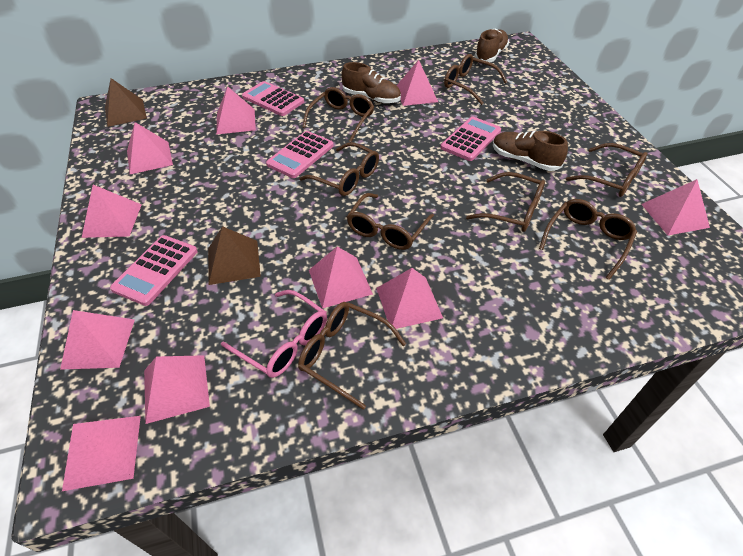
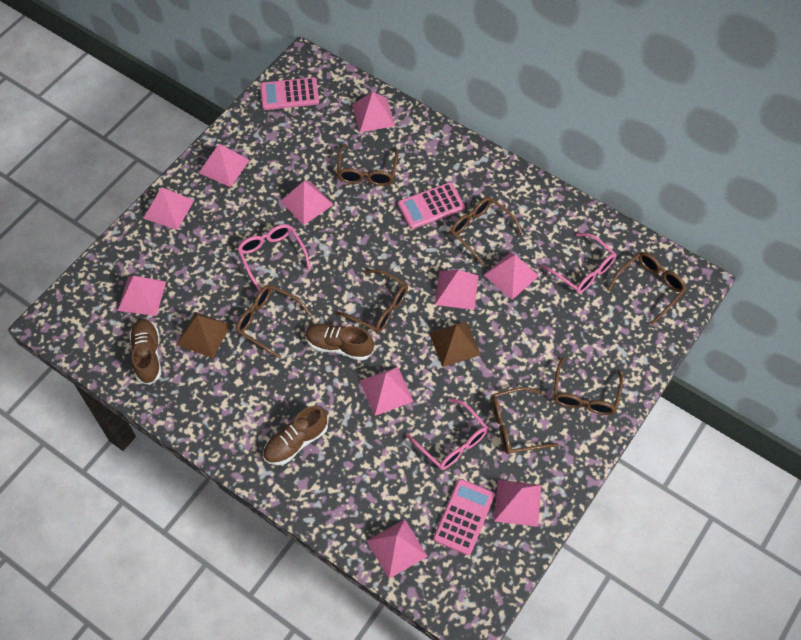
brown glasses: 8 -> 7
pink calculator: 4 -> 3
pink glasses: 1 -> 3

